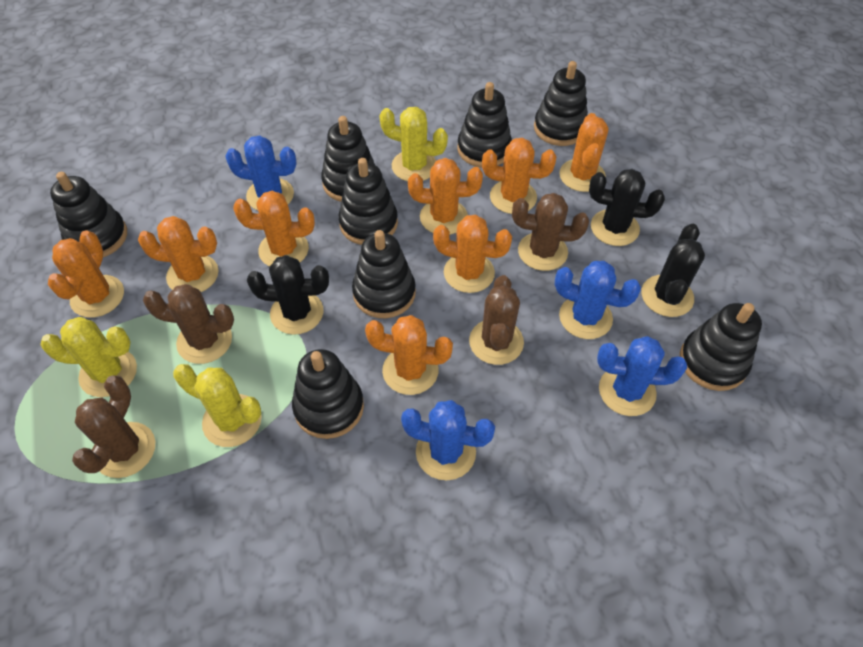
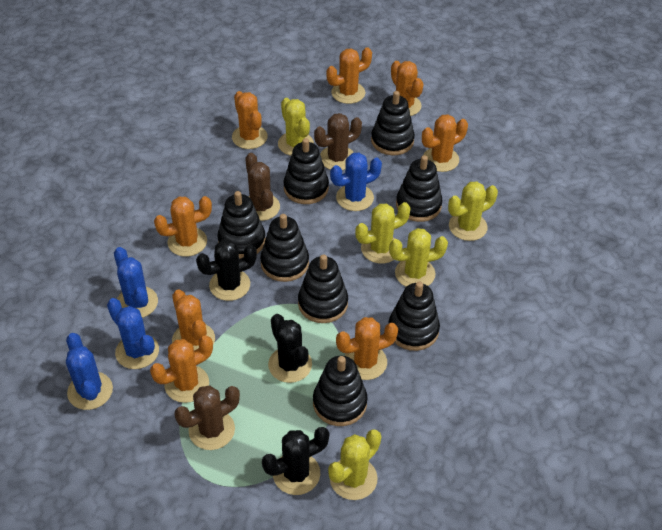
brown cactus: 4 -> 3
yellow cactus: 3 -> 5

